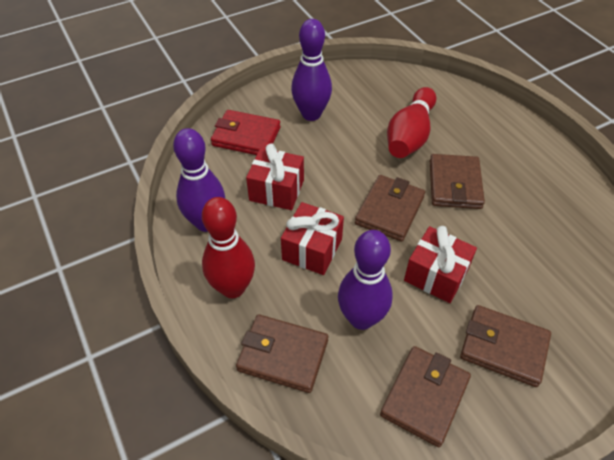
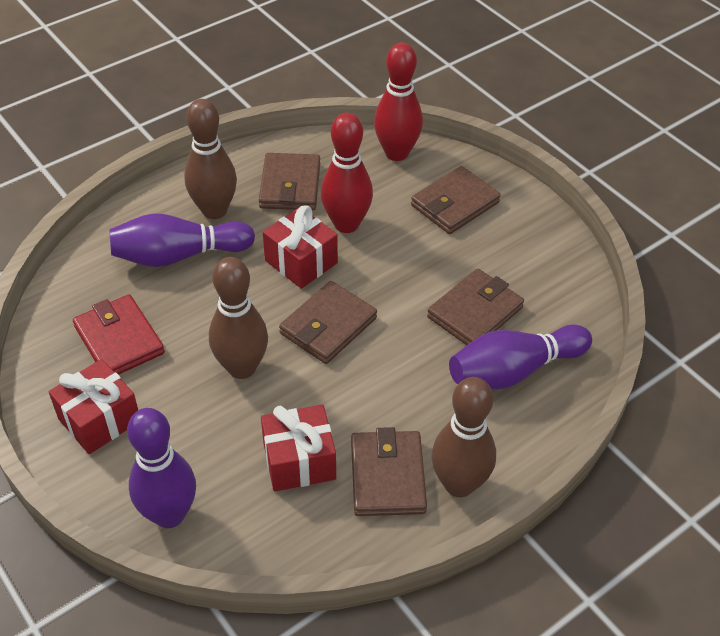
brown bowling pin: 0 -> 3

